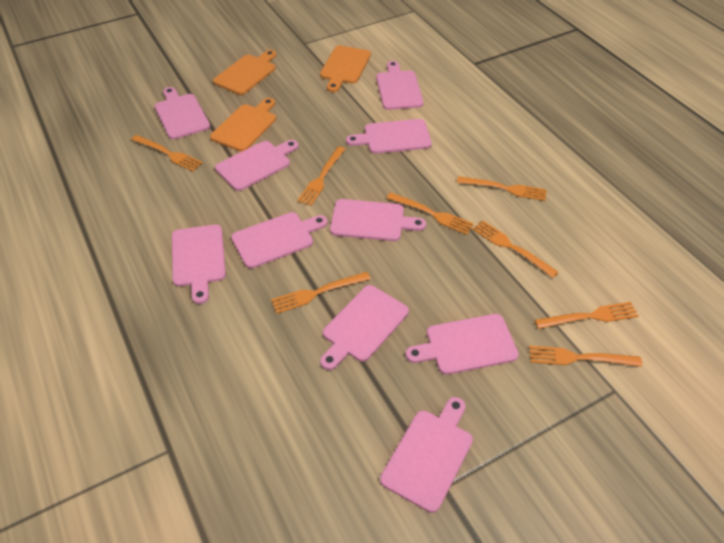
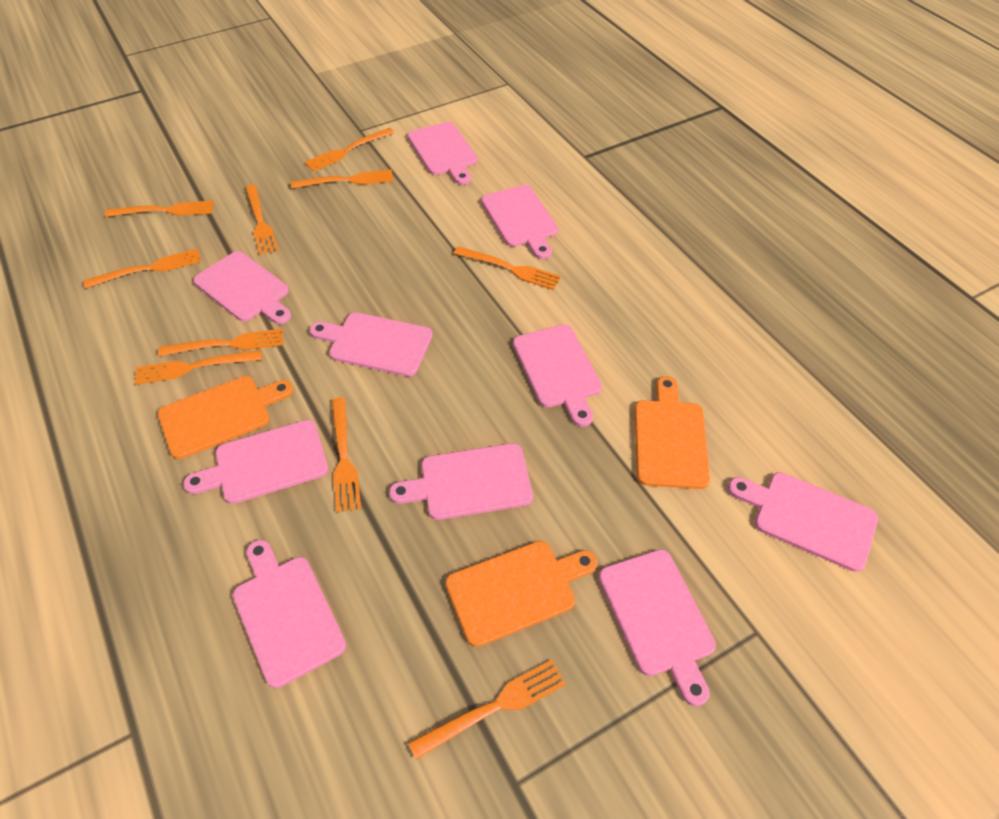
orange fork: 8 -> 10

